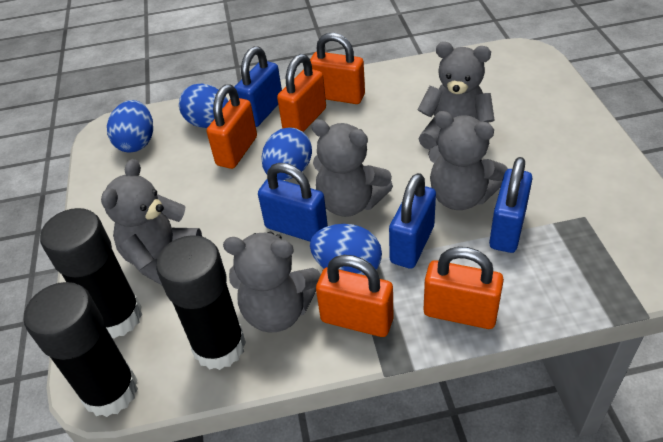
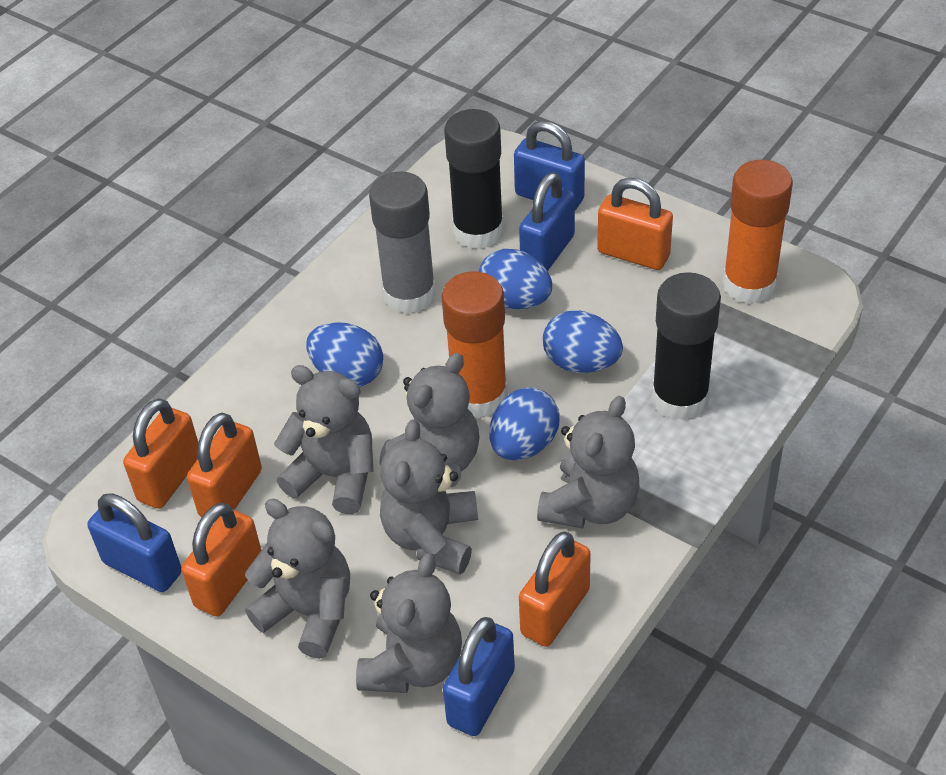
black glue stick: 3 -> 2
grey glue stick: 0 -> 1
grey teddy bear: 5 -> 6
orange glue stick: 0 -> 2

